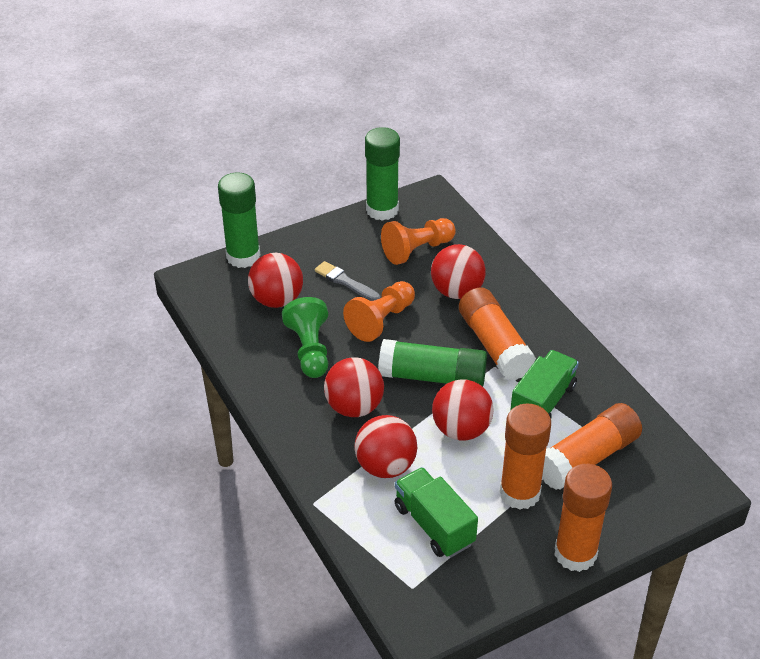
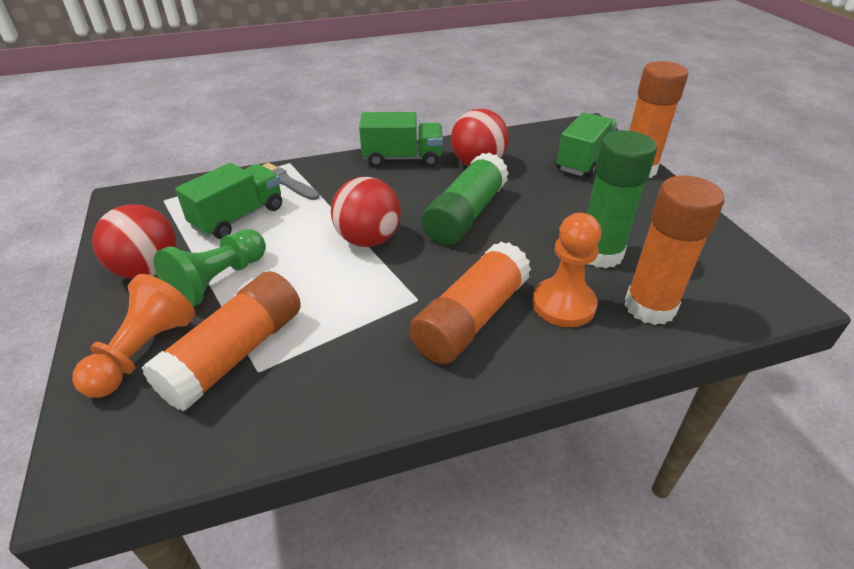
green glue stick: 3 -> 2
green truck: 2 -> 3
red ball: 5 -> 3

